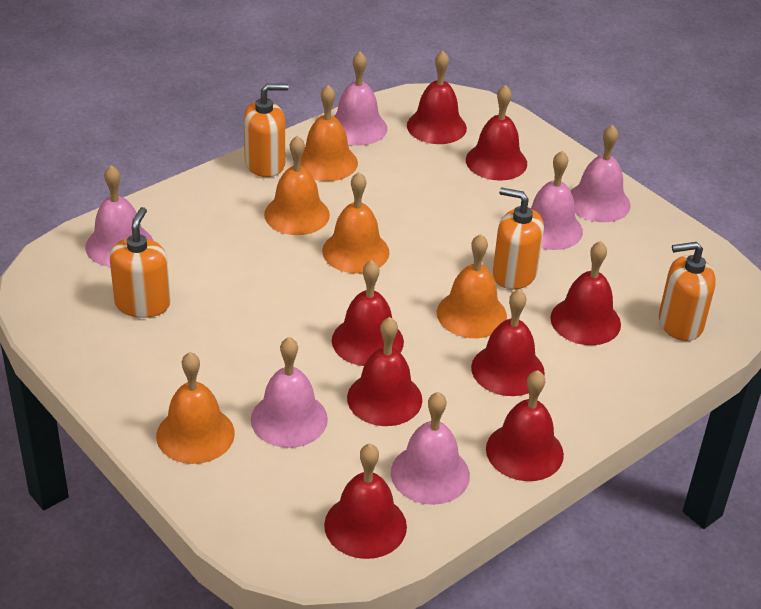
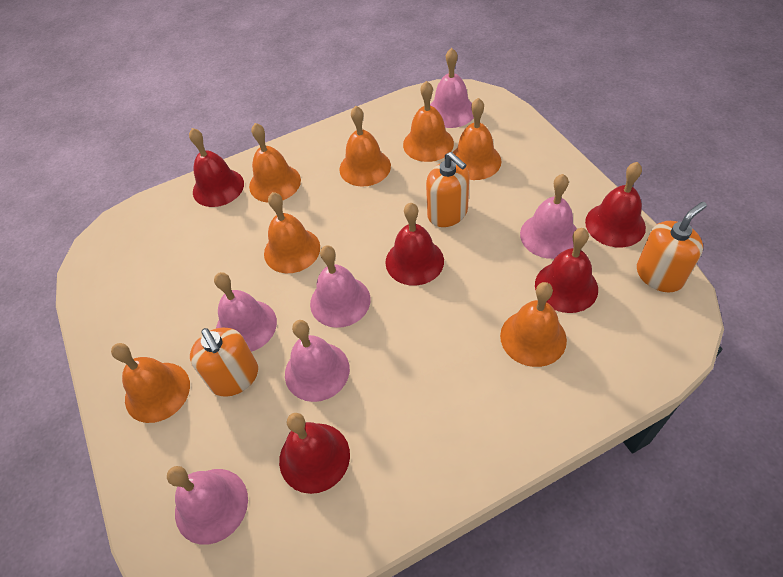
orange bell: 5 -> 7
orange soap dispenser: 4 -> 3
red bell: 8 -> 5

